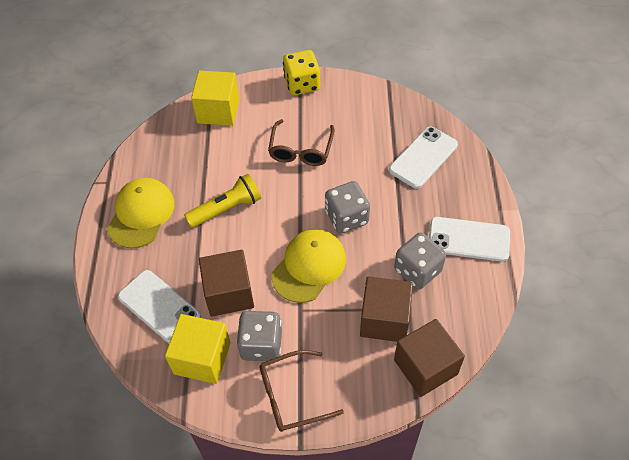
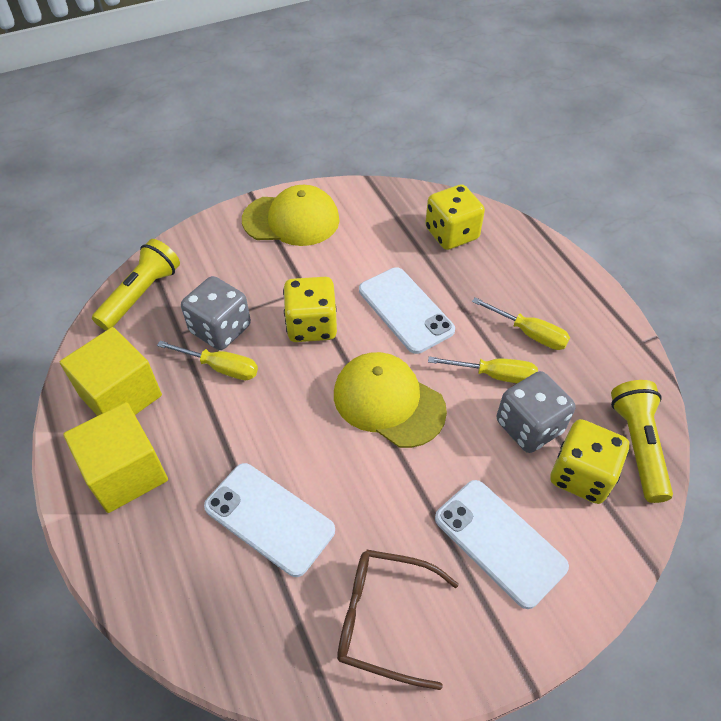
brown cube: 3 -> 0
brown glasses: 2 -> 1
grey dice: 3 -> 2
yellow dice: 1 -> 3
yellow flashlight: 1 -> 2
yellow screwdriver: 0 -> 3

